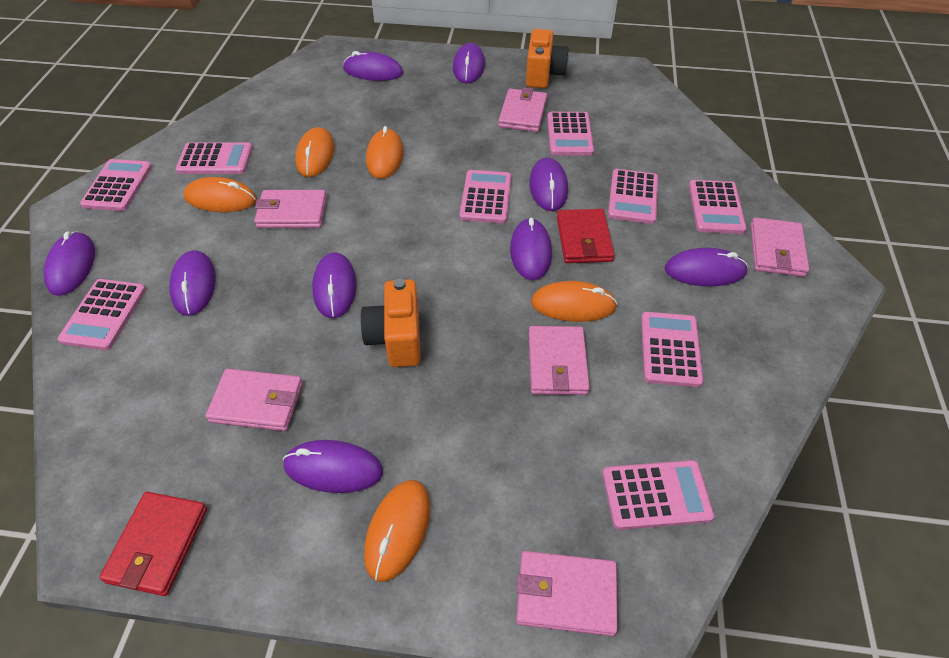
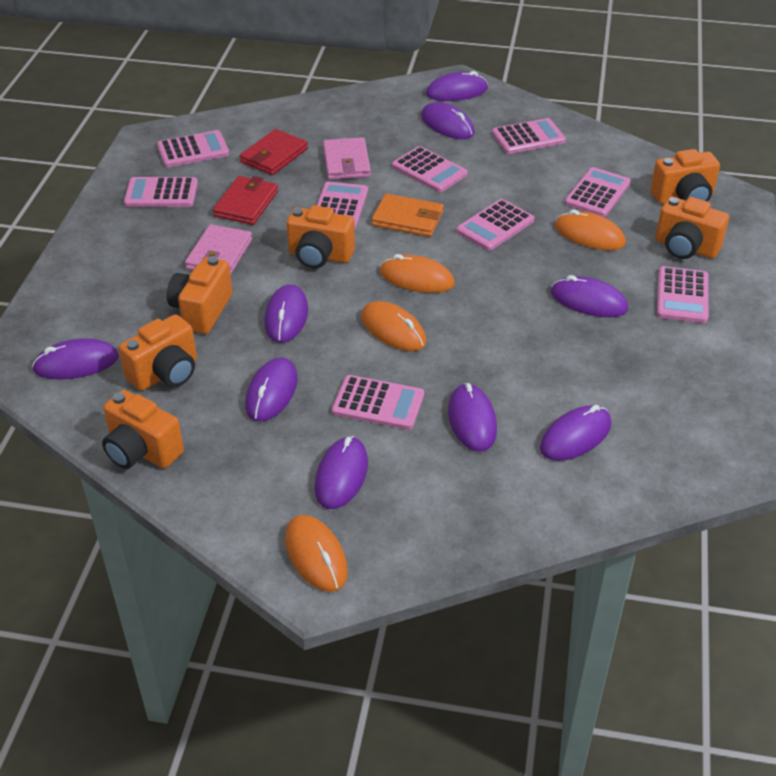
orange camera: 2 -> 6
orange mouse: 5 -> 4
orange wallet: 0 -> 1
pink wallet: 6 -> 2

